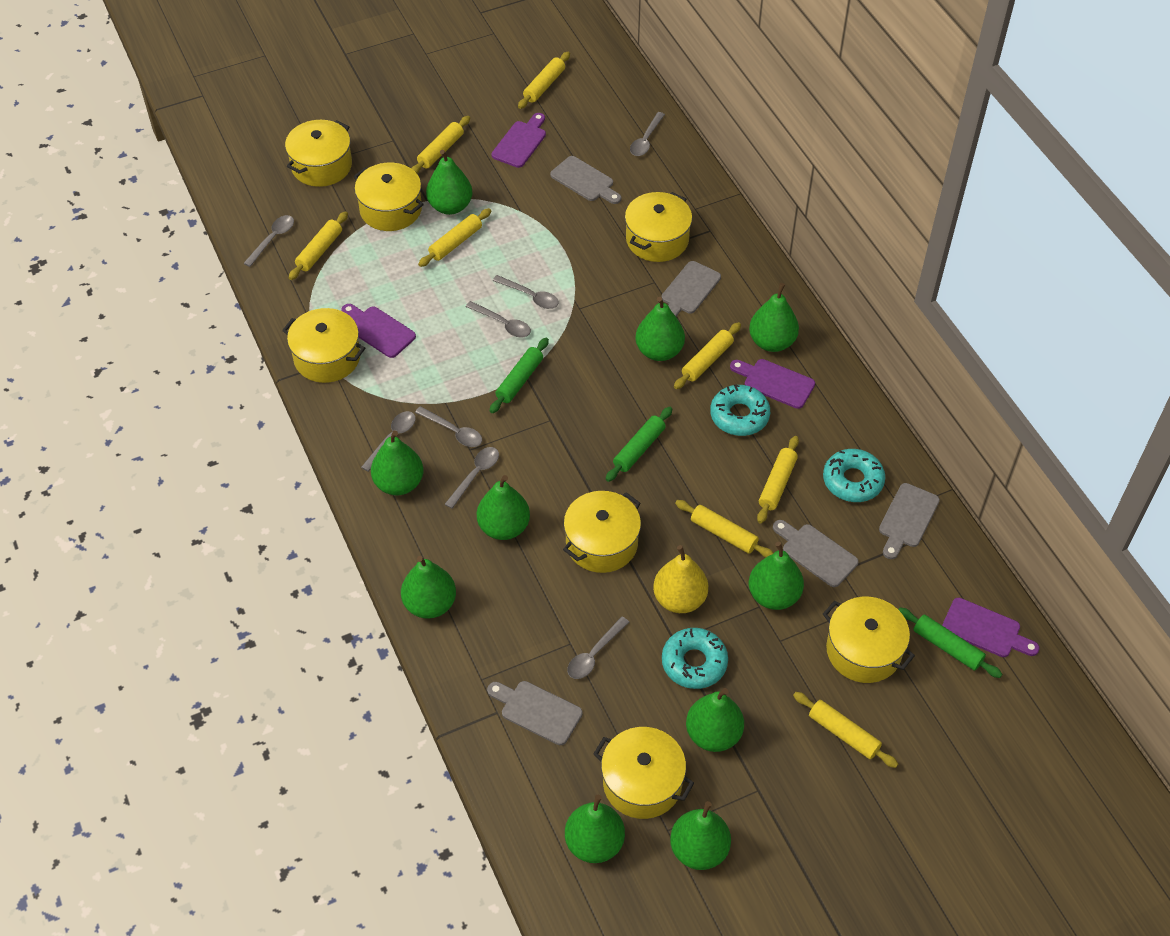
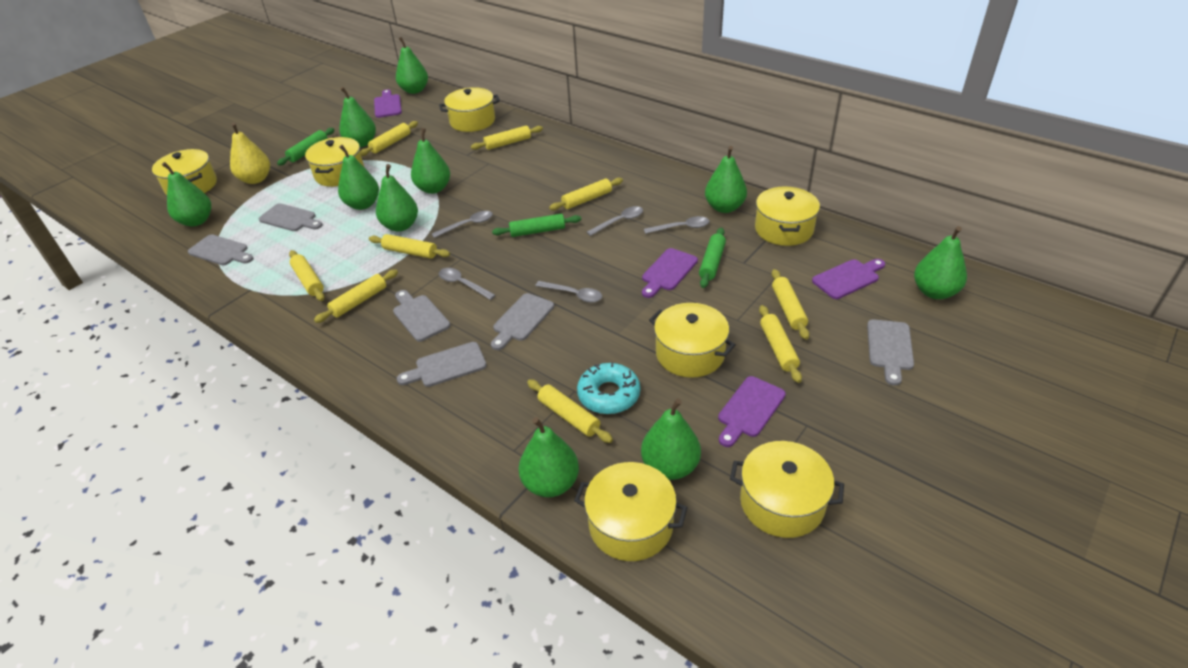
grey cutting board: 5 -> 6
grey spoon: 8 -> 5
turquoise donut: 3 -> 1
yellow rolling pin: 8 -> 9

